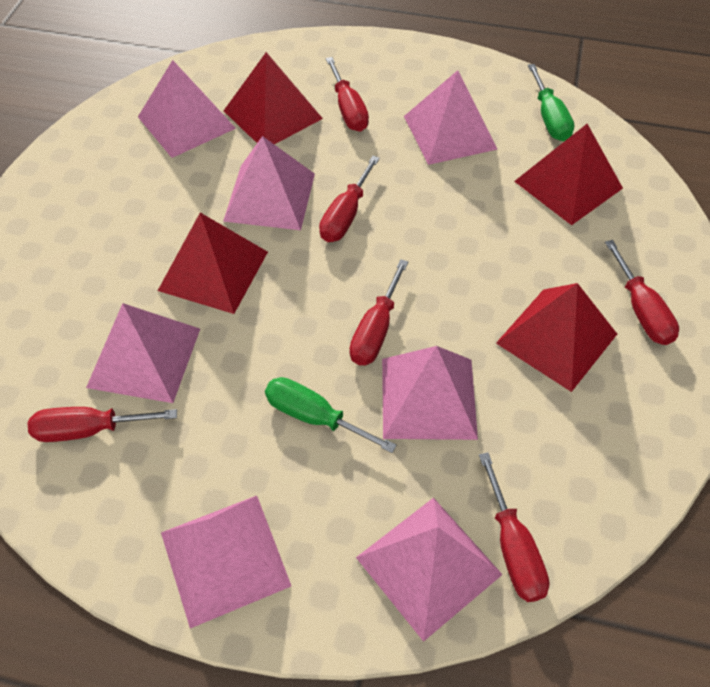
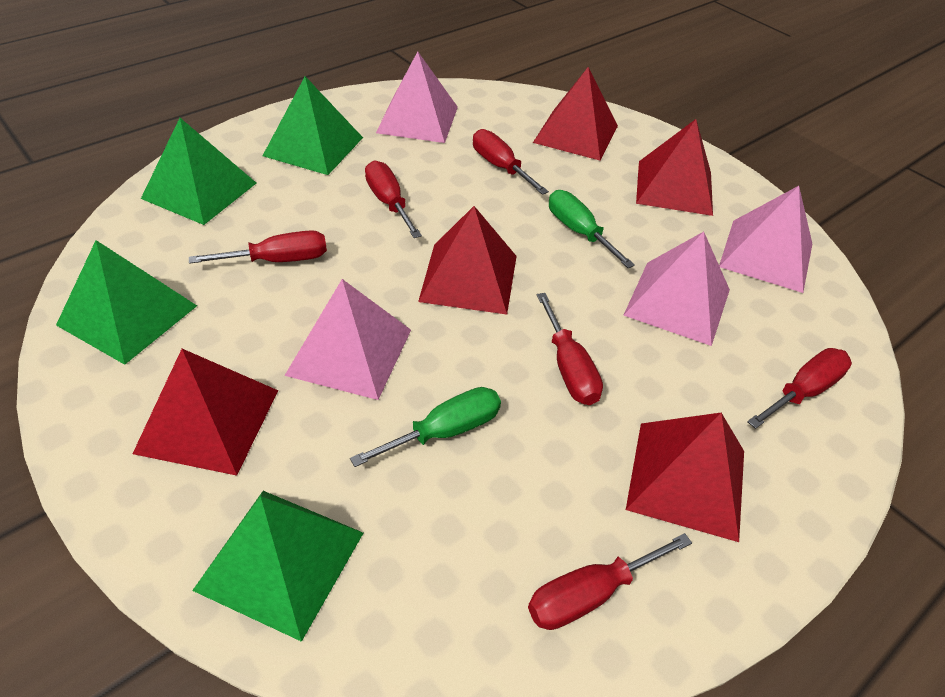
green pyramid: 0 -> 4
pink pyramid: 7 -> 4
red pyramid: 4 -> 5

